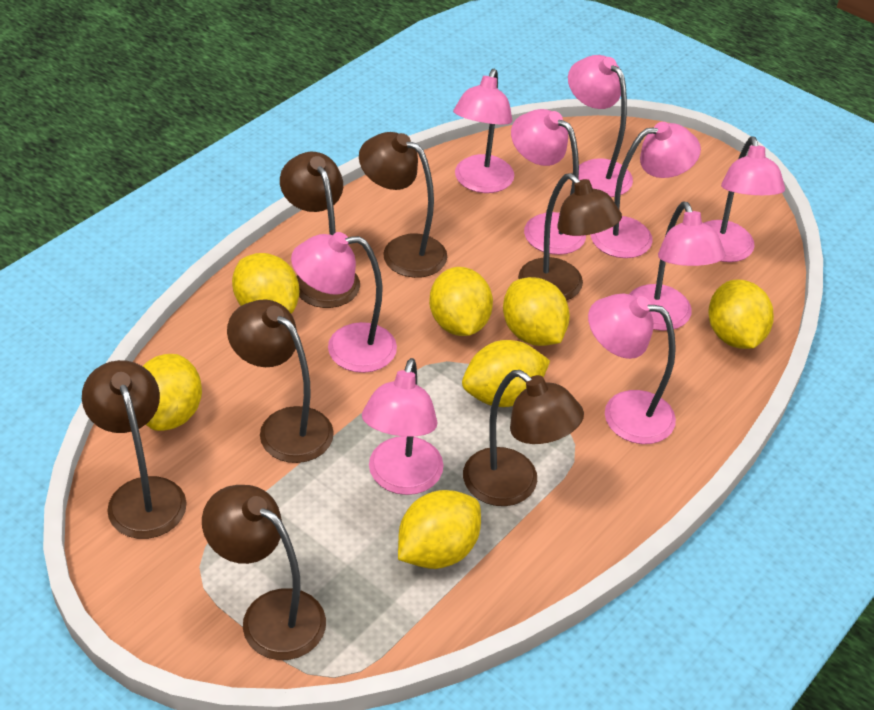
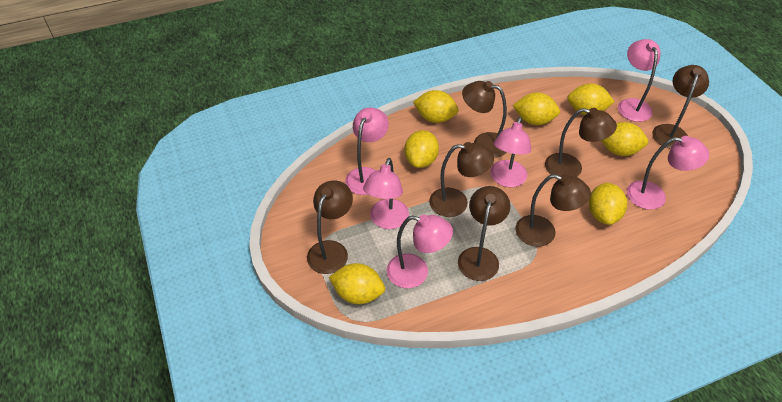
pink lamp: 9 -> 6

